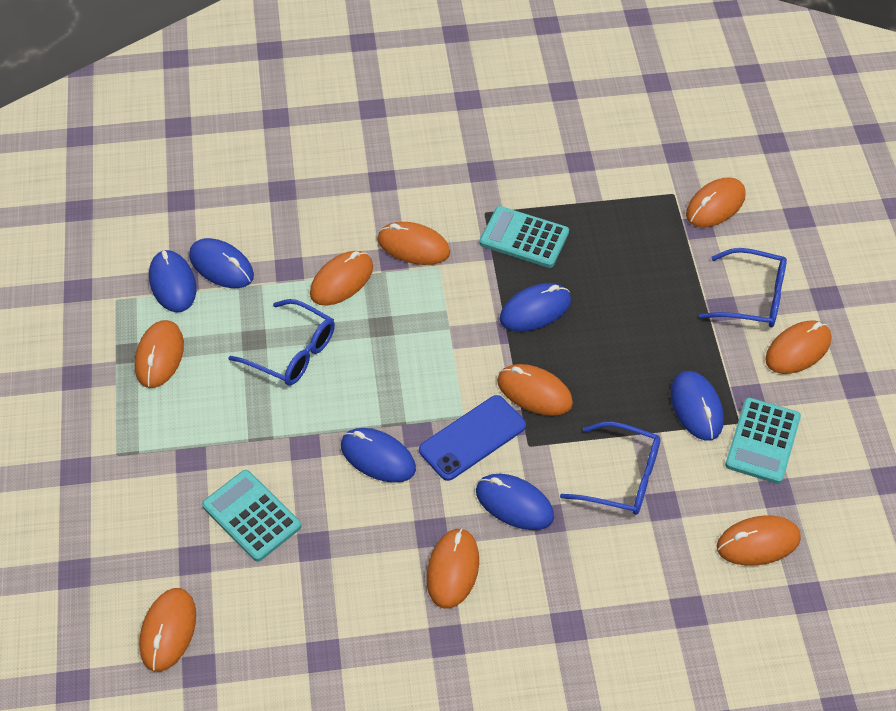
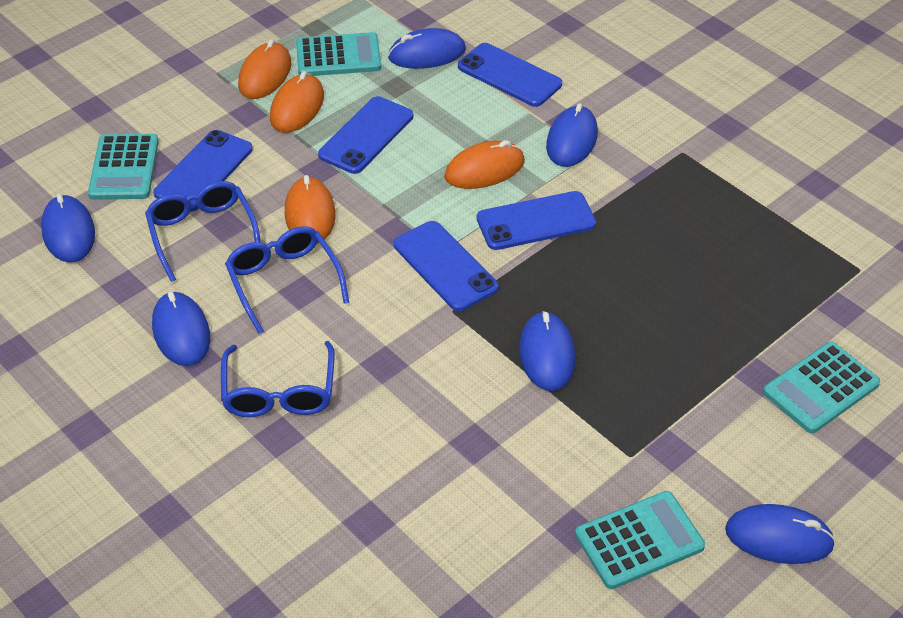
blue phone: 1 -> 5
orange mouse: 9 -> 4
turquoise calculator: 3 -> 4

